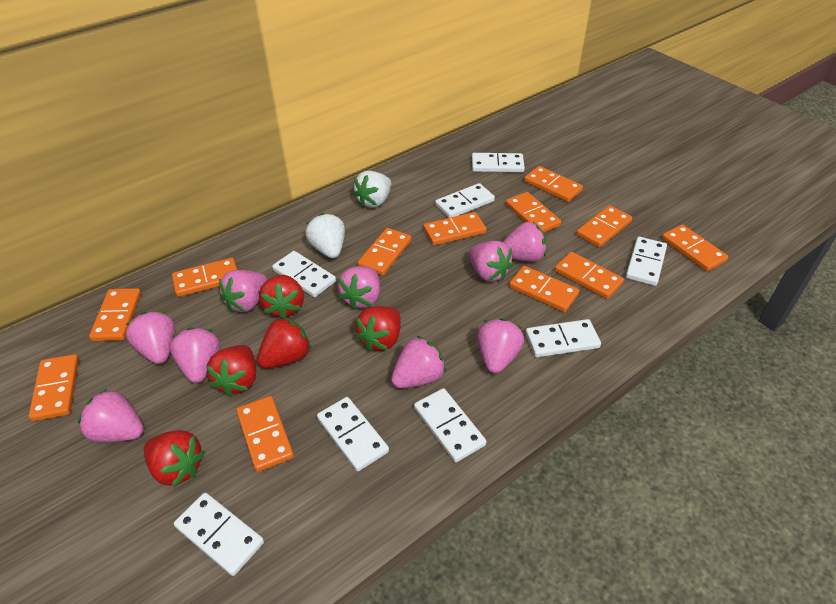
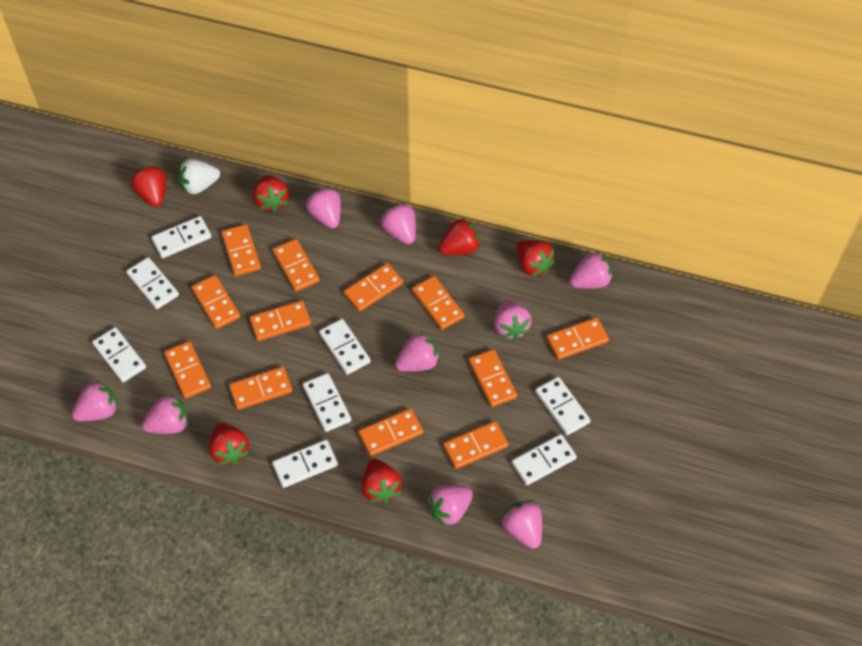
red strawberry: 5 -> 6
white strawberry: 2 -> 1

